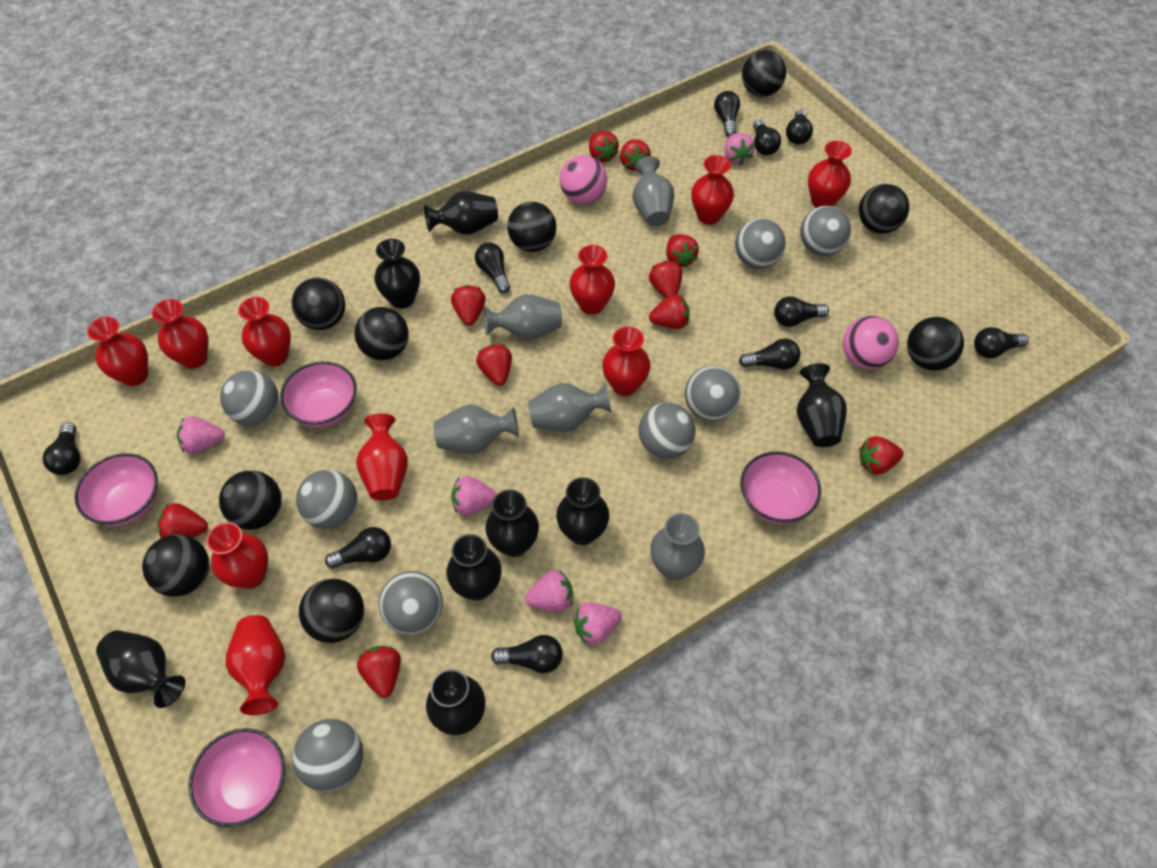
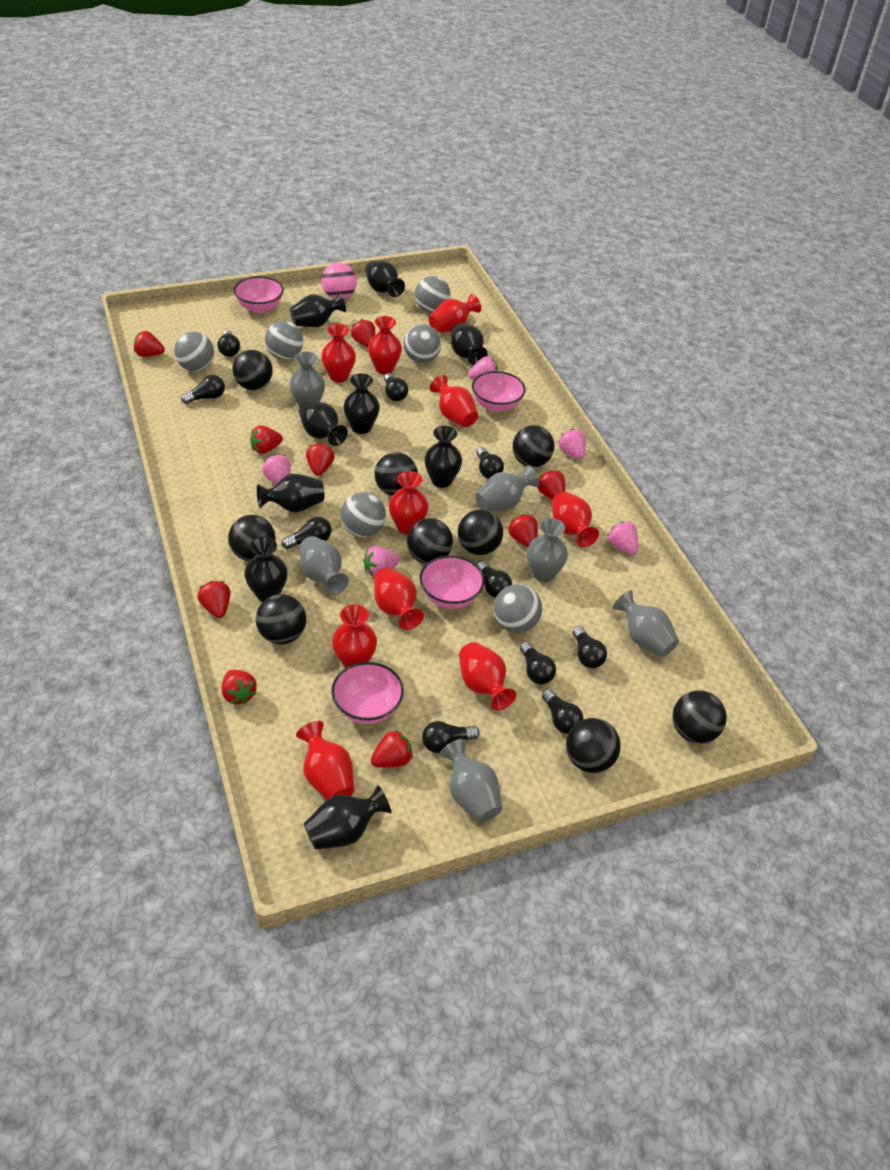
black vase: 8 -> 9
grey ball: 8 -> 6
grey vase: 5 -> 6
pink ball: 2 -> 1
red strawberry: 10 -> 9

